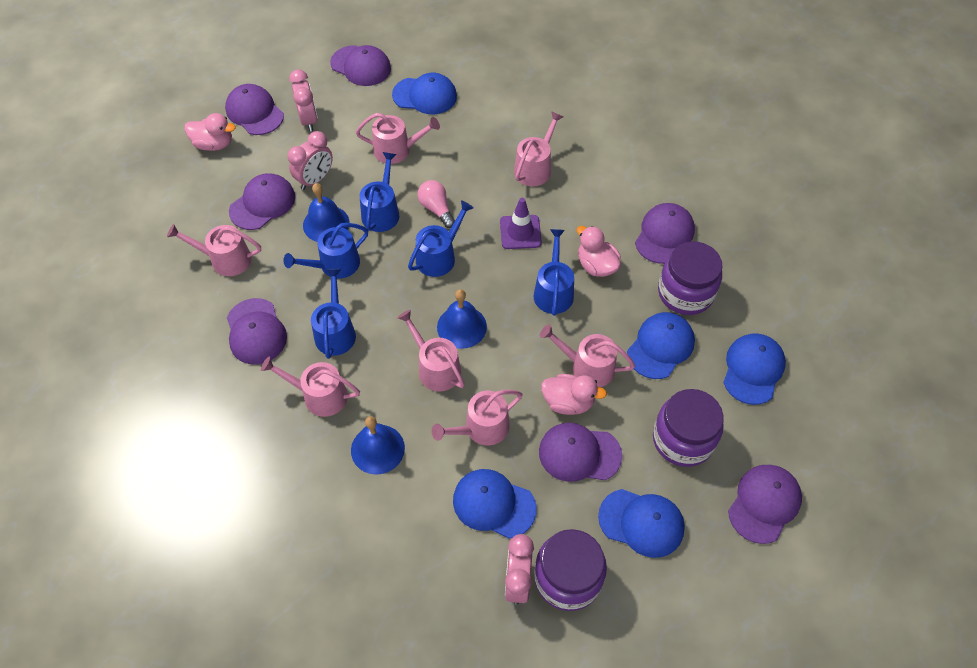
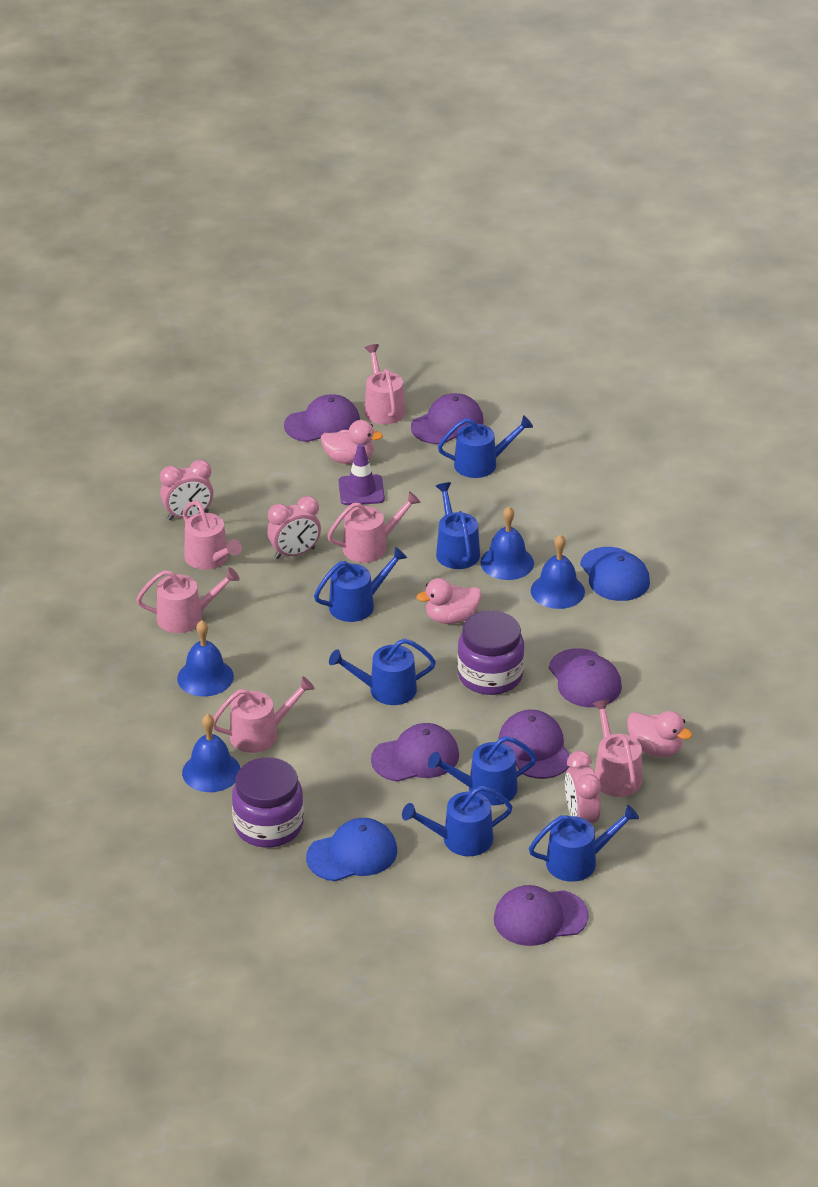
blue bell: 3 -> 4
blue cap: 5 -> 2
blue watering can: 5 -> 7
pink light bulb: 1 -> 0
pink watering can: 7 -> 6
purple cap: 7 -> 6
purple jar: 3 -> 2

